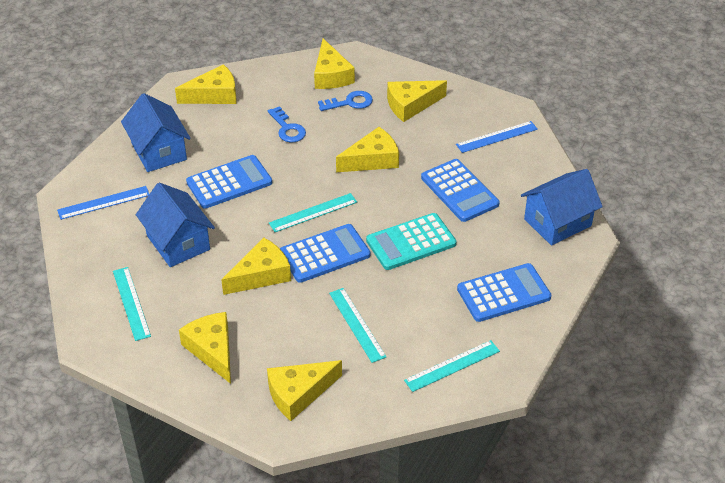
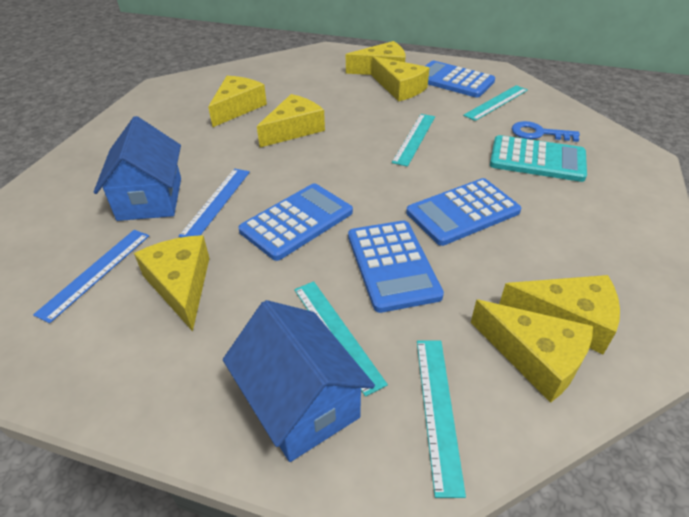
blue house: 3 -> 2
blue key: 2 -> 1

